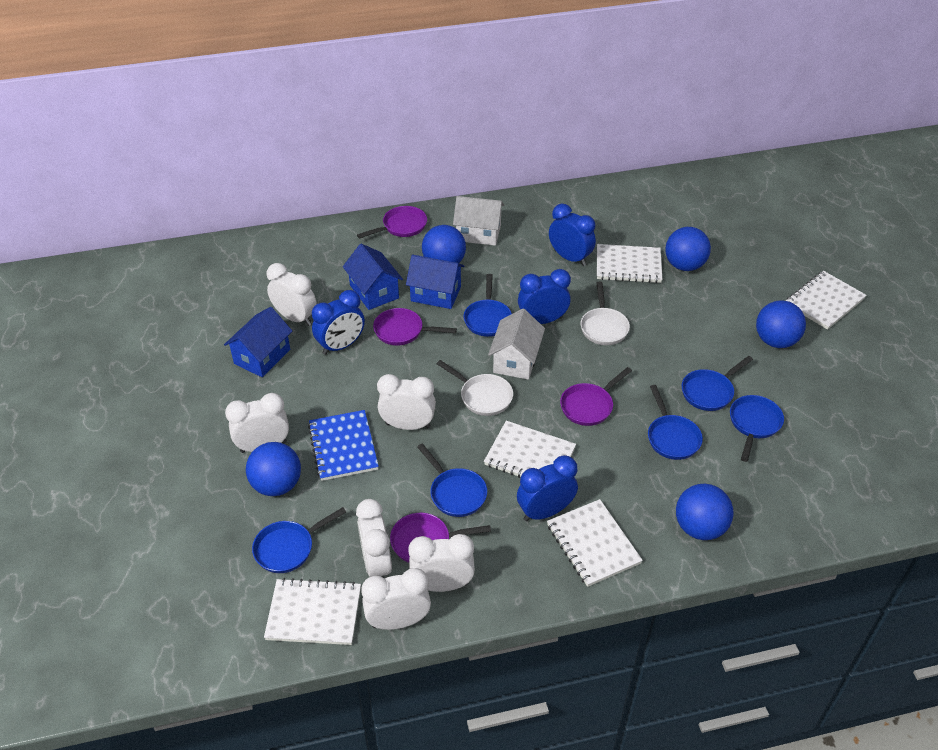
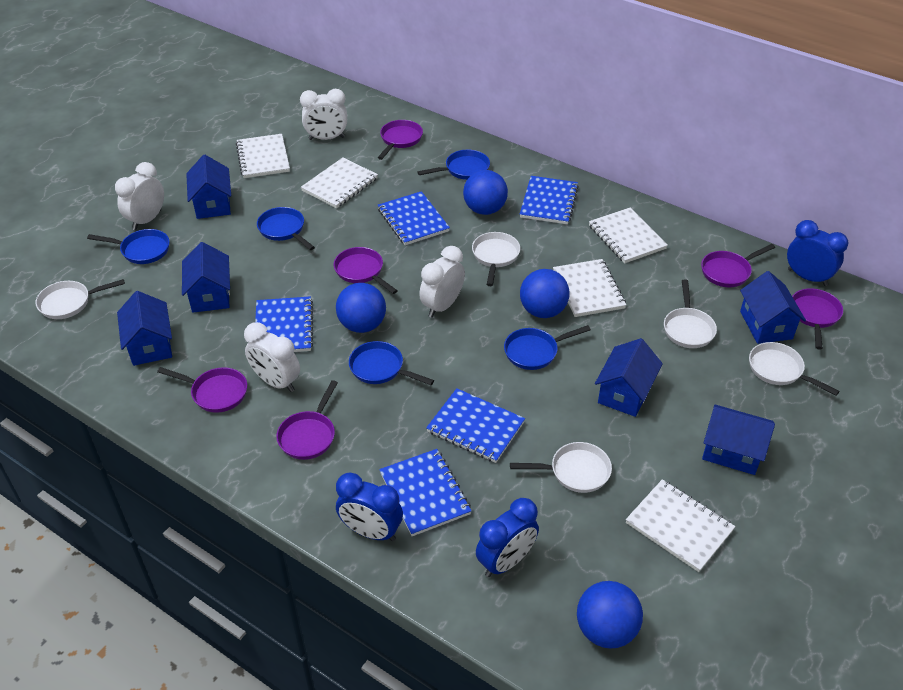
blue ball: 5 -> 4
blue clock: 4 -> 3
blue house: 3 -> 6
blue notebook: 1 -> 5
blue pan: 6 -> 5
purple pan: 4 -> 6
white clock: 6 -> 4
white house: 2 -> 0
white pan: 2 -> 5

